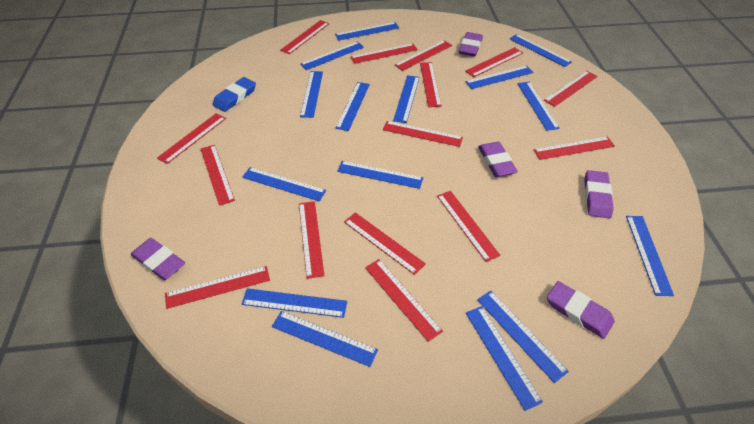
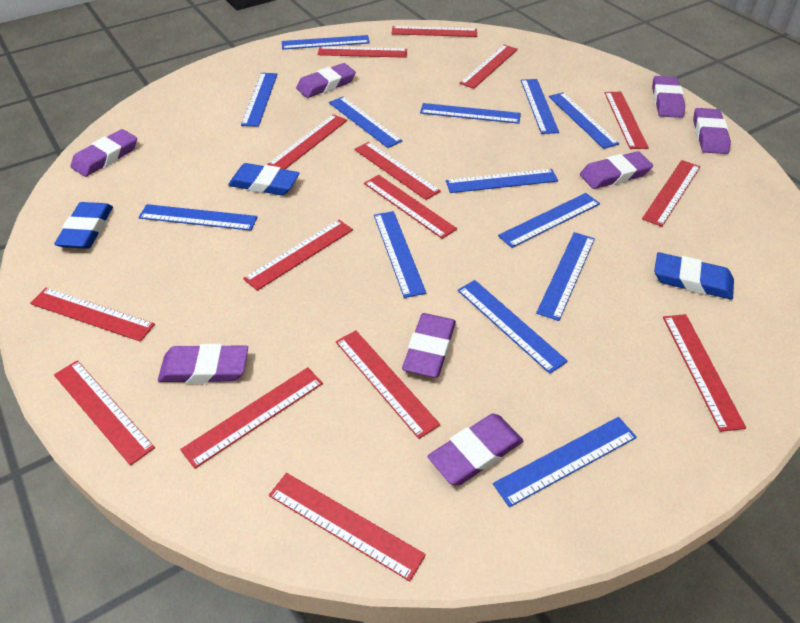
blue eraser: 1 -> 3
blue ruler: 15 -> 13
purple eraser: 5 -> 8

